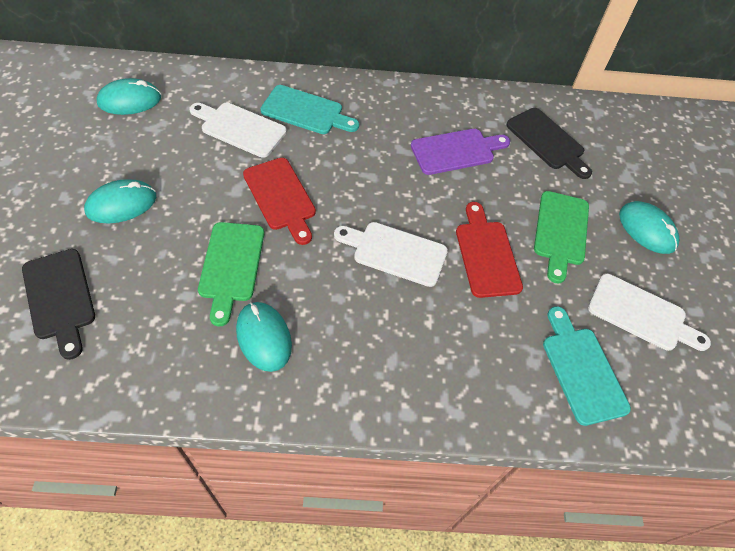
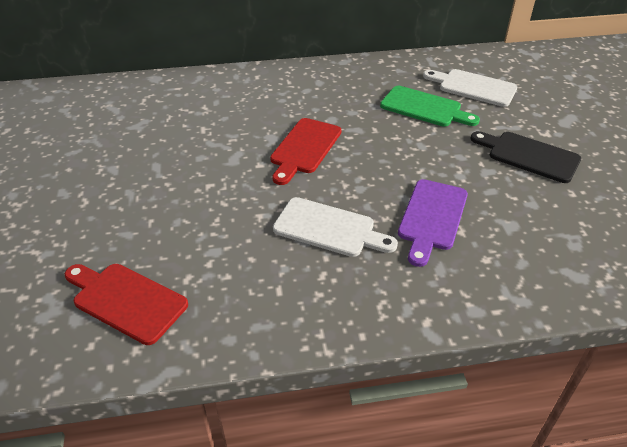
black cutting board: 2 -> 1
green cutting board: 2 -> 1
turquoise cutting board: 2 -> 0
turquoise mouse: 4 -> 0
white cutting board: 3 -> 2

